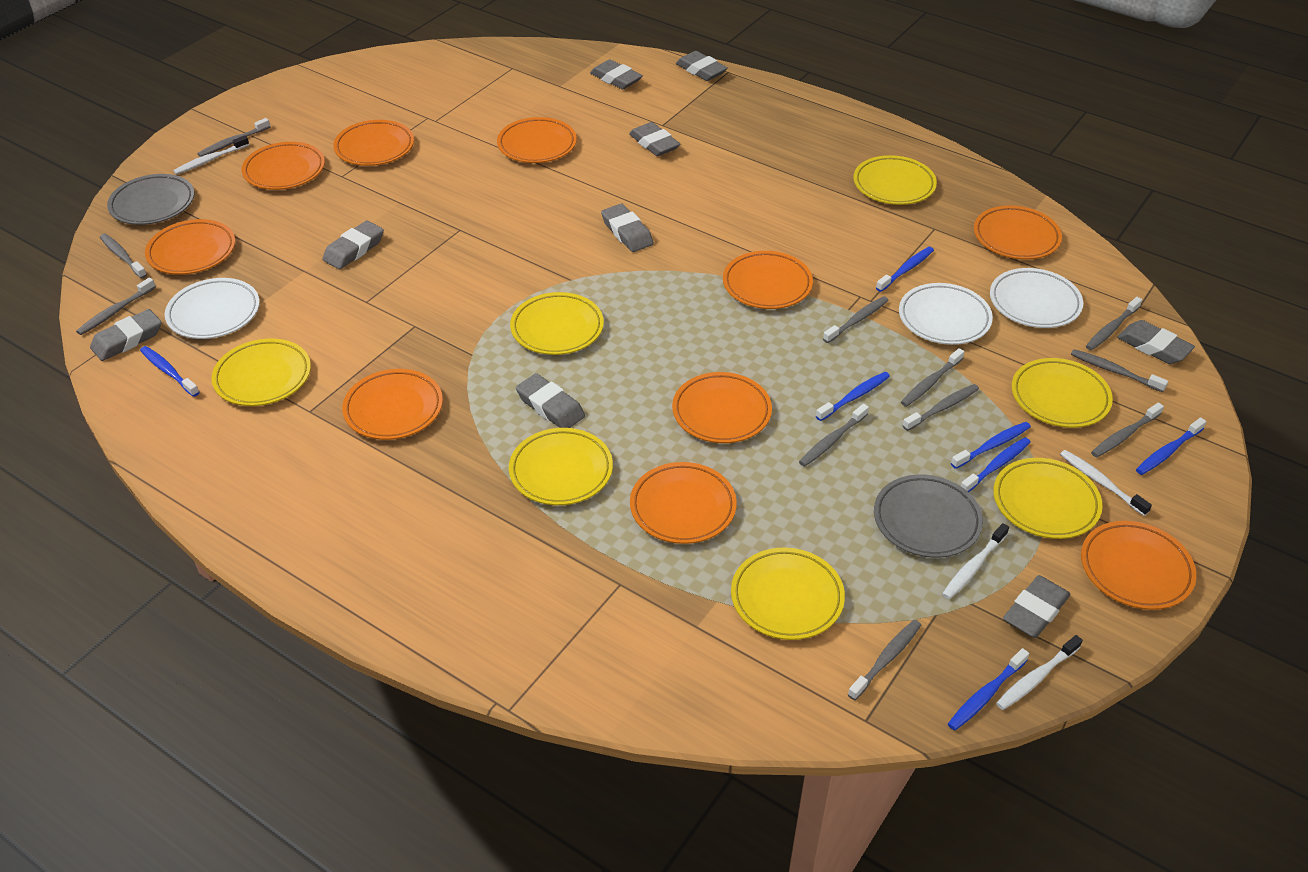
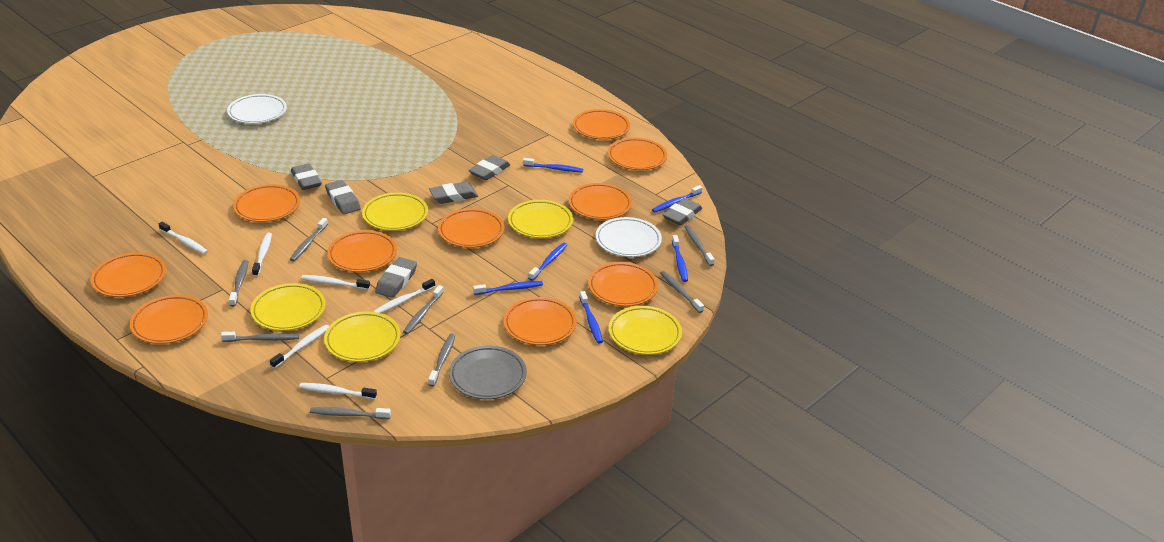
blue toothbrush: 7 -> 6
grey eraser: 9 -> 6
grey plate: 2 -> 1
grey toothbrush: 11 -> 8
white plate: 3 -> 2
white toothbrush: 4 -> 6
yellow plate: 7 -> 5

